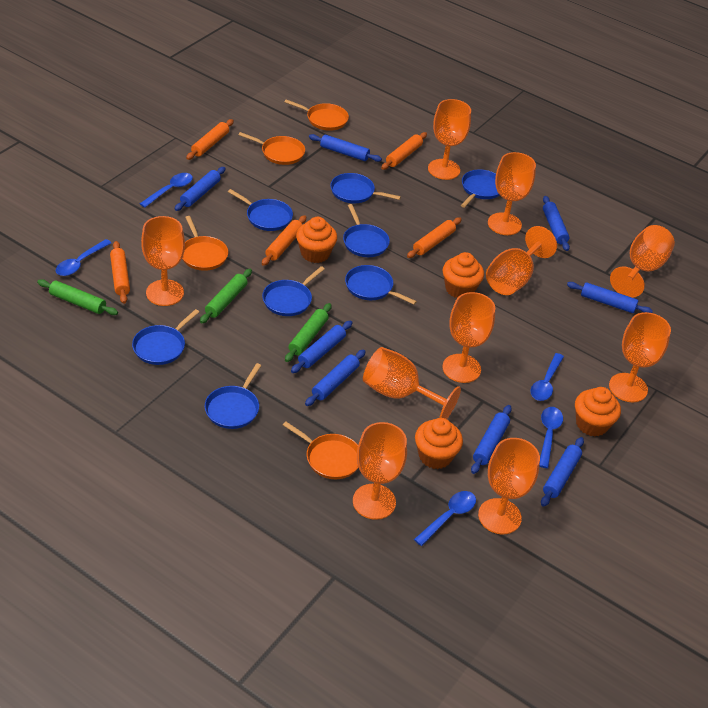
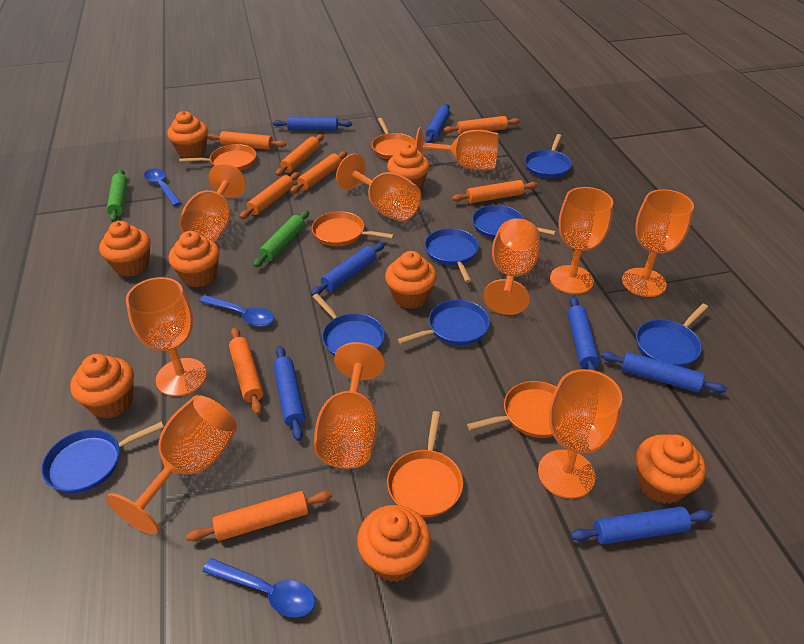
blue pan: 8 -> 7
blue rolling pin: 8 -> 7
blue spoon: 5 -> 3
green rolling pin: 3 -> 2
orange cupcake: 4 -> 8
orange pan: 4 -> 5
orange rolling pin: 5 -> 8

